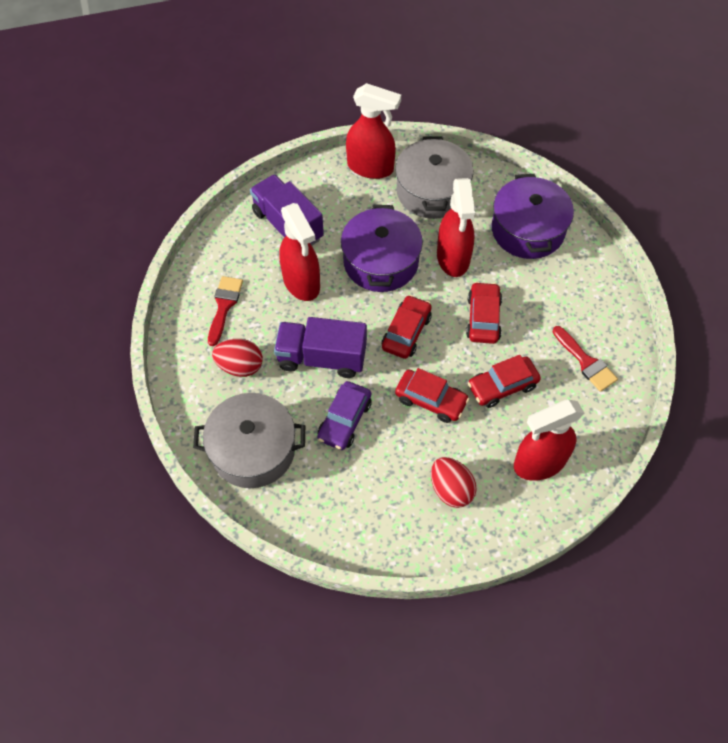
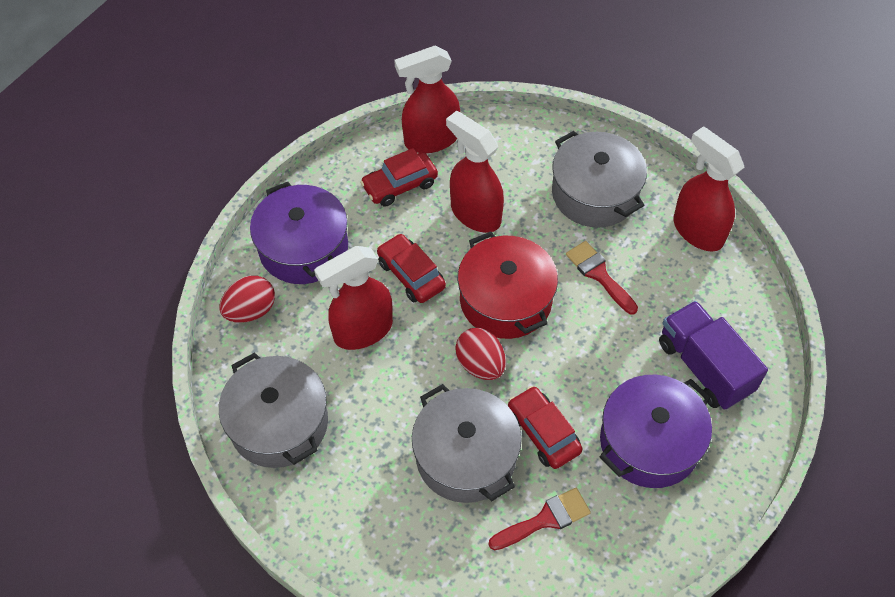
grey pot: 2 -> 3
purple car: 1 -> 0
purple truck: 2 -> 1
red car: 4 -> 3
red pot: 0 -> 1

